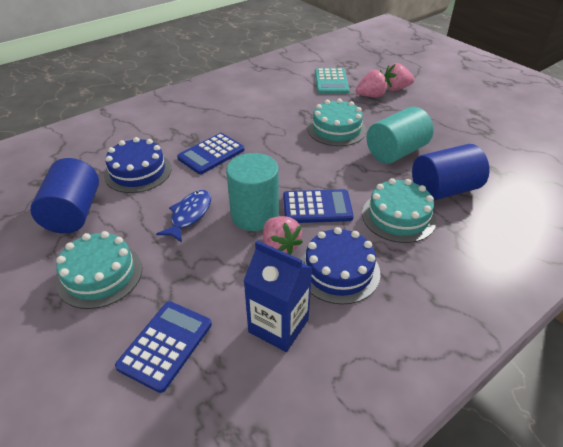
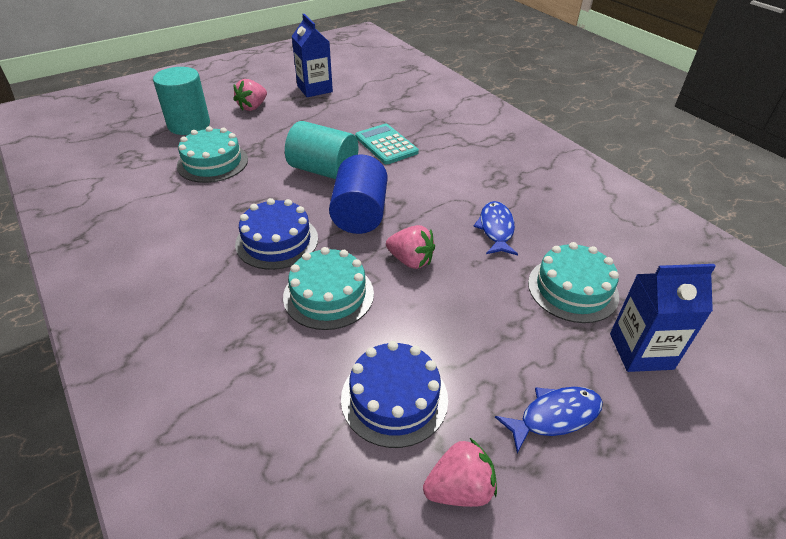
blue calculator: 3 -> 0
blue carton: 1 -> 2
blue cylinder: 2 -> 1
blue fish: 1 -> 2

